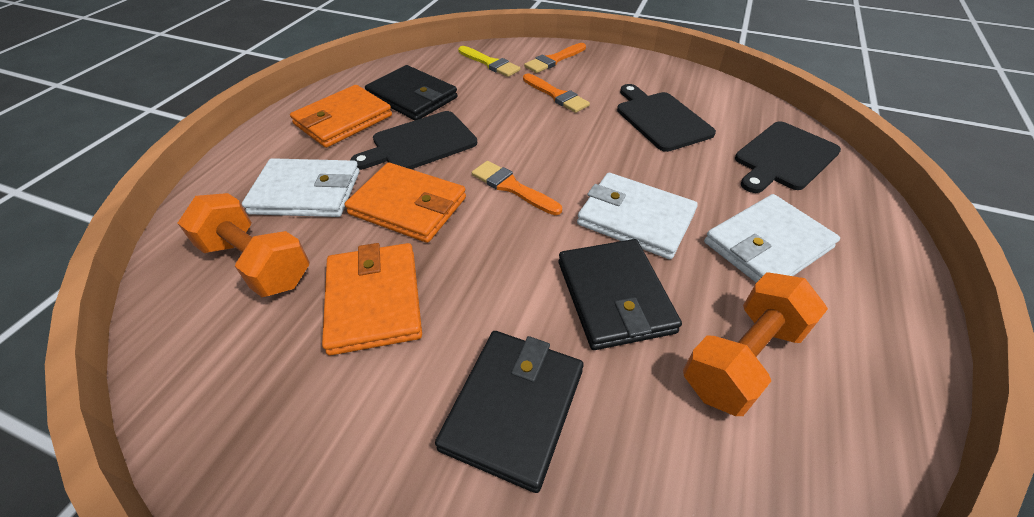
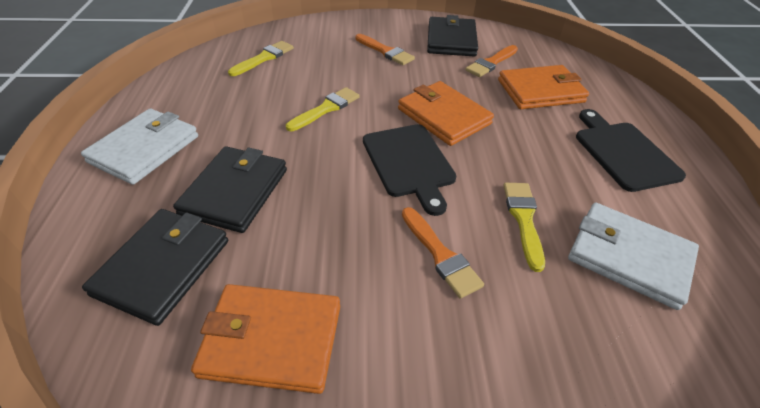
black cutting board: 3 -> 2
orange dumbbell: 2 -> 0
white wallet: 3 -> 2
yellow brush: 1 -> 3

